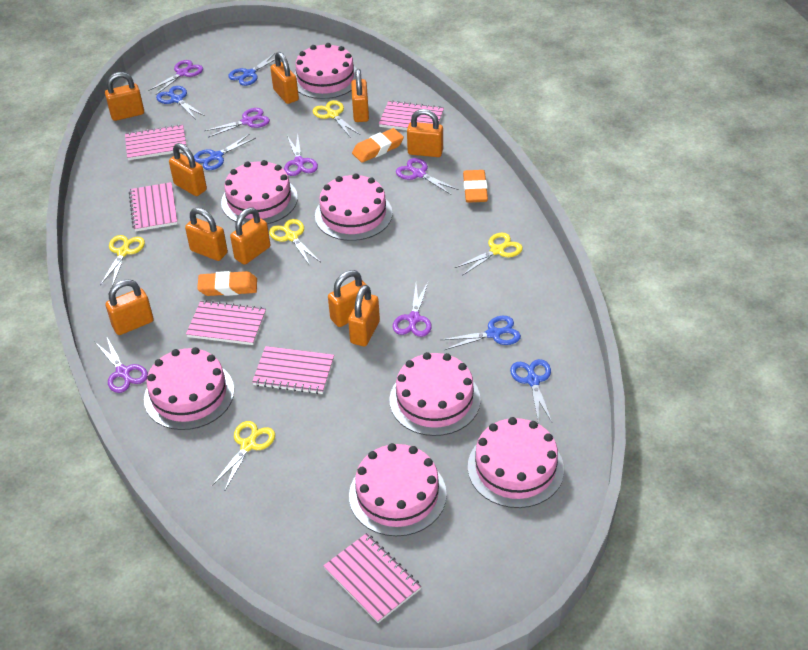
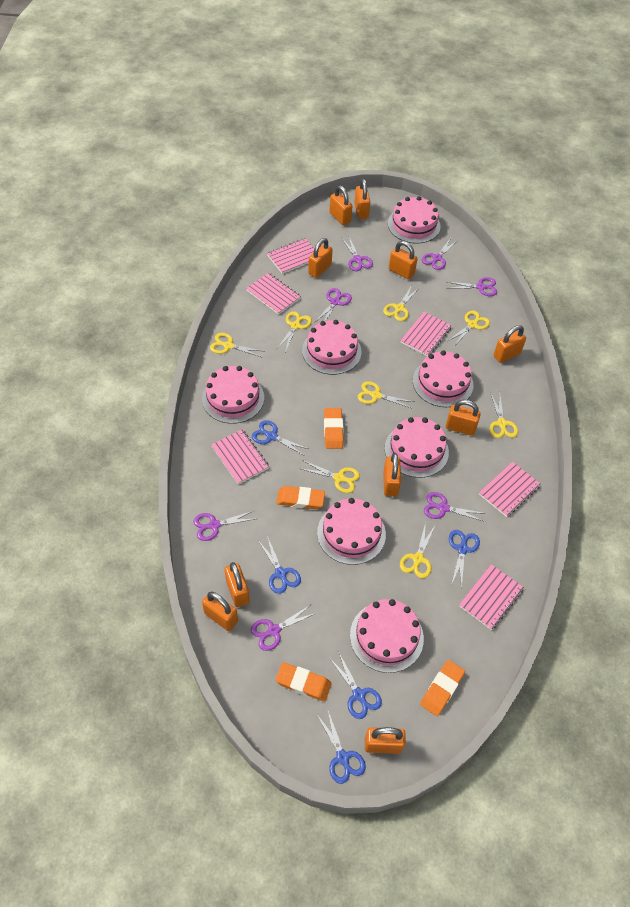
orange eraser: 3 -> 4
purple scissors: 6 -> 7
yellow scissors: 5 -> 8

